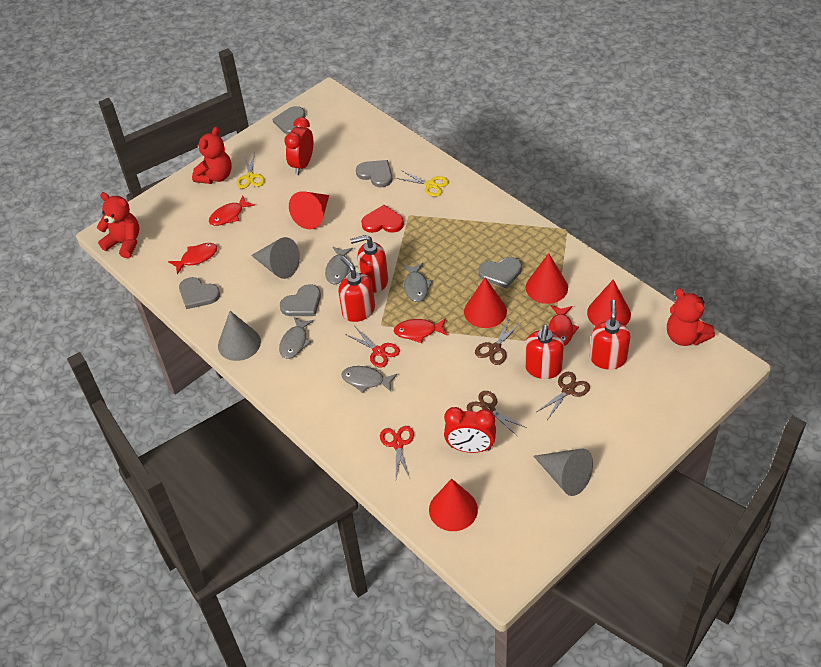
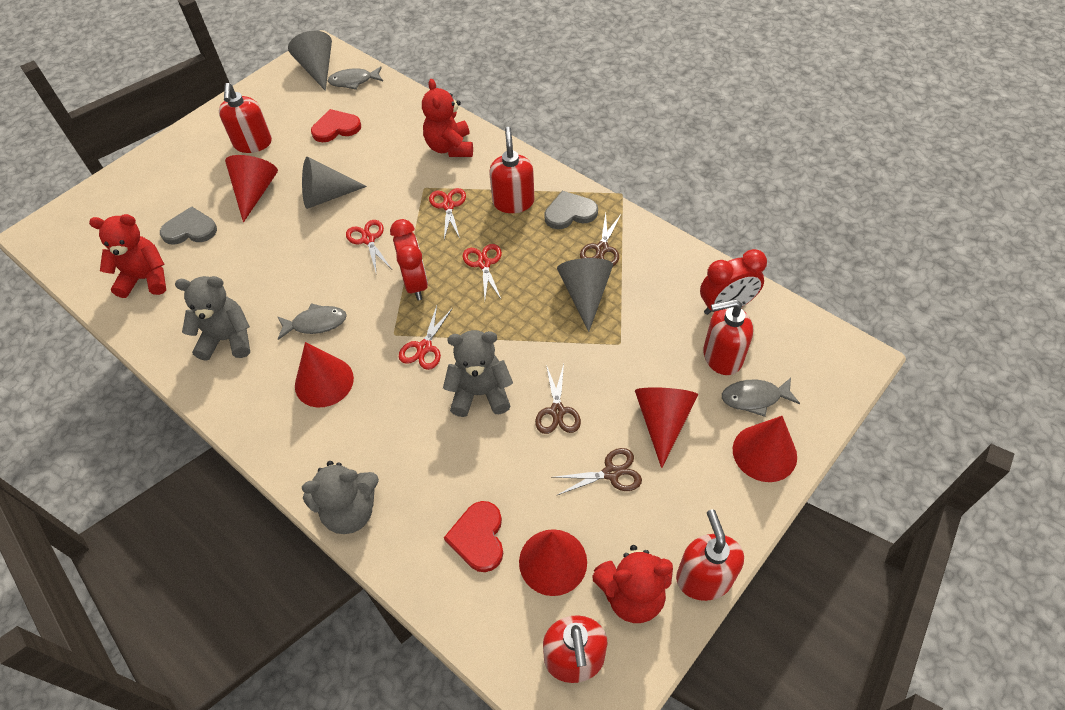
grey fish: 4 -> 3
grey heart: 5 -> 2
grey teddy bear: 0 -> 3
red fish: 4 -> 0
red heart: 1 -> 2
red scissors: 2 -> 4
red soap dispenser: 4 -> 5
yellow scissors: 2 -> 0

